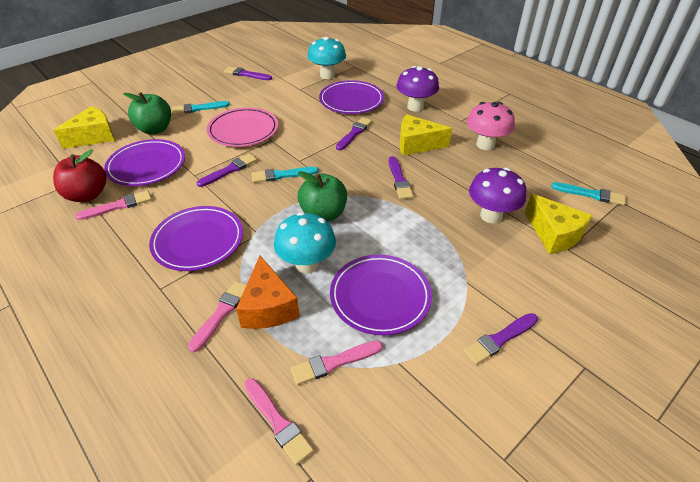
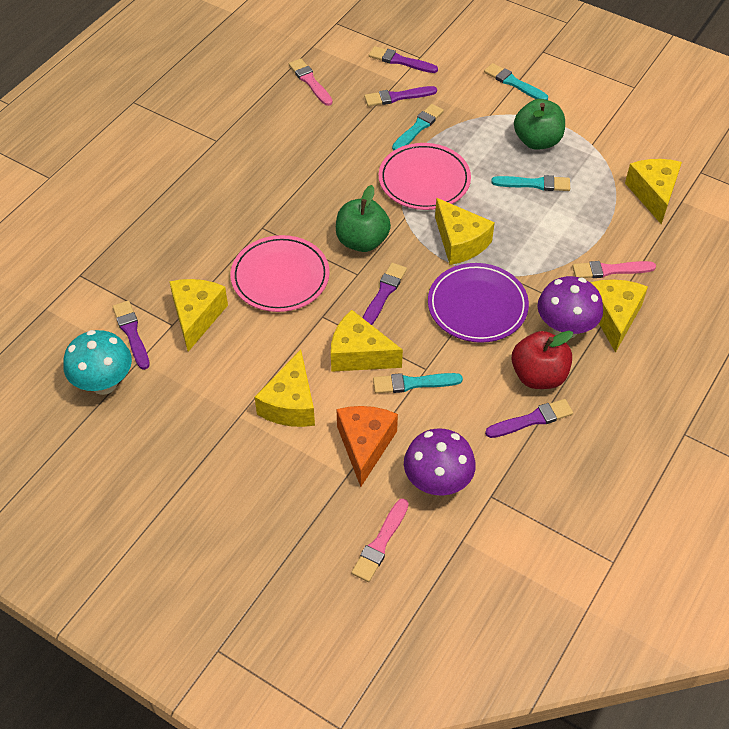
pink brush: 4 -> 3
pink mushroom: 1 -> 0
pink plate: 1 -> 2
purple plate: 4 -> 1
turquoise brush: 3 -> 4
turquoise mushroom: 2 -> 1
yellow cheese: 3 -> 6

